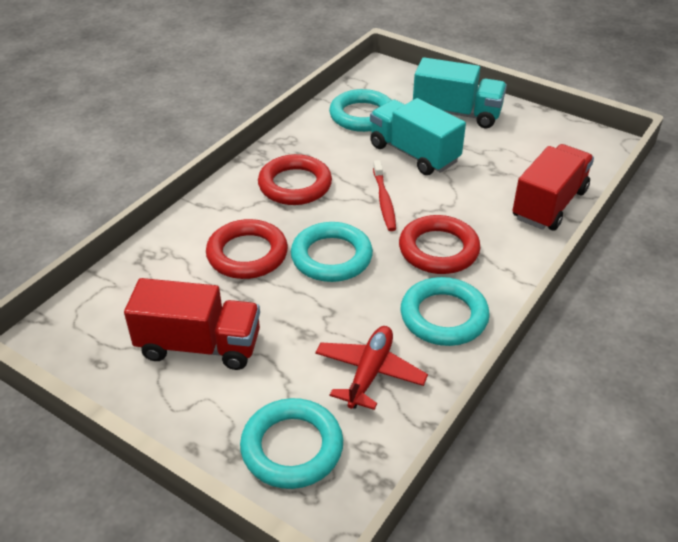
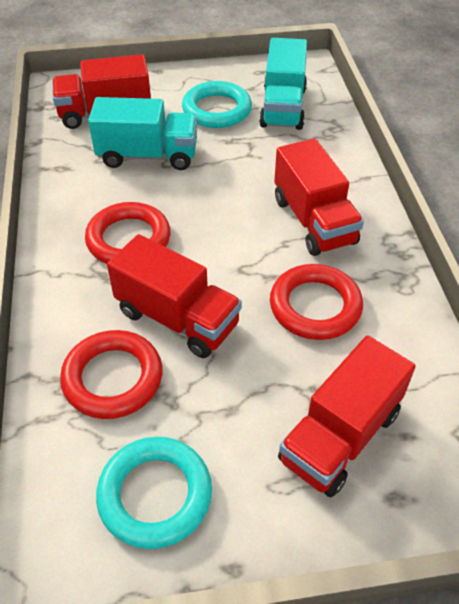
red plane: 1 -> 0
red toothbrush: 1 -> 0
red truck: 2 -> 4
turquoise ring: 4 -> 2

